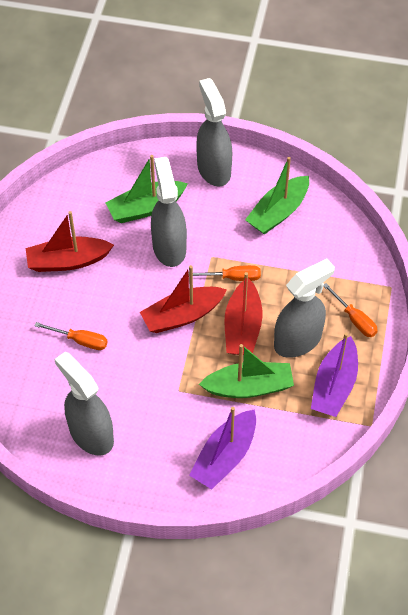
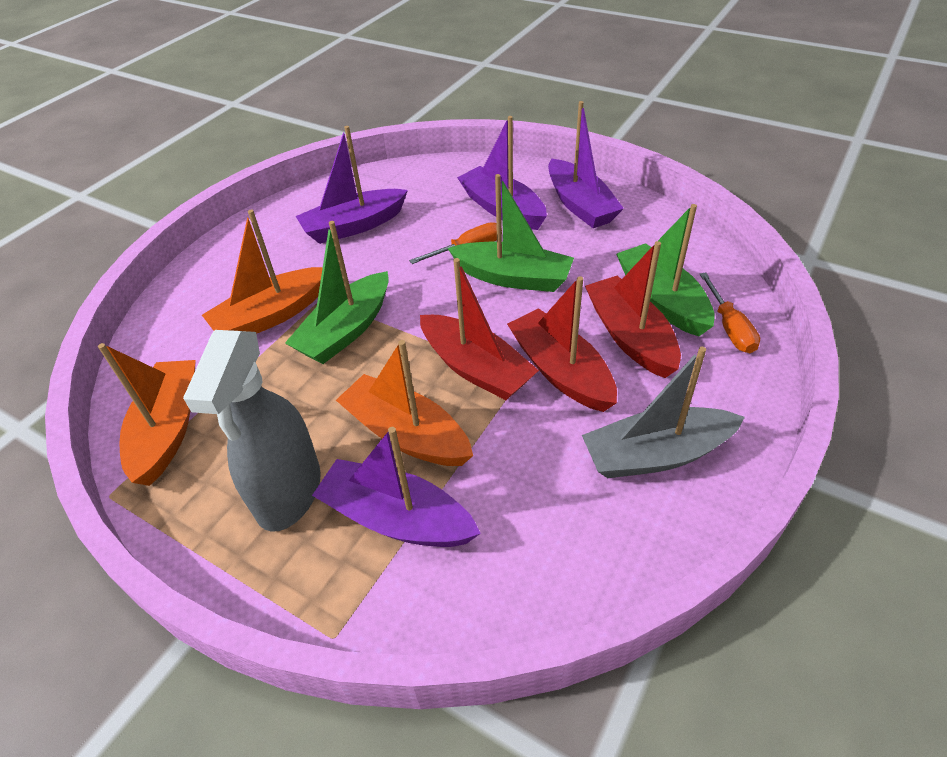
grey boat: 0 -> 1
grey spray bottle: 4 -> 1
orange boat: 0 -> 3
orange screwdriver: 3 -> 2
purple boat: 2 -> 4

